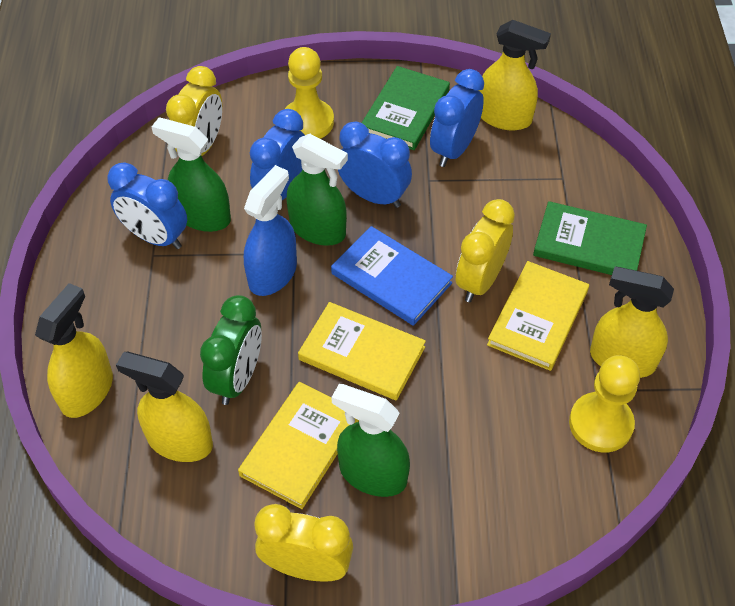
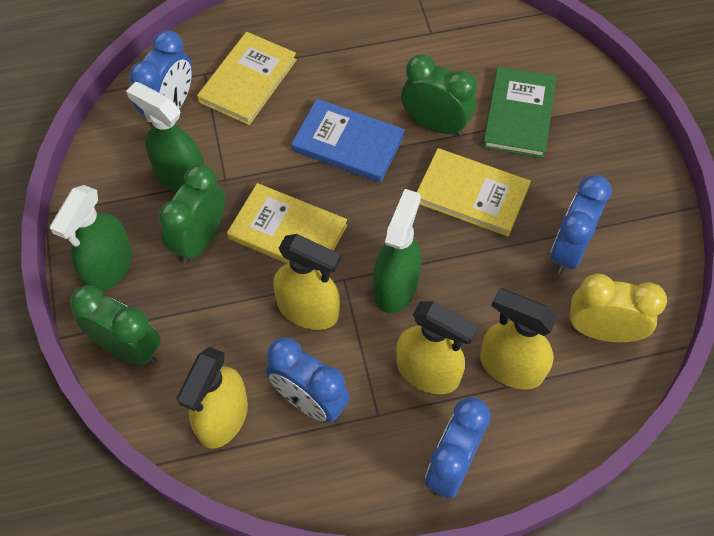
blue spray bottle: 1 -> 0
green book: 2 -> 1
green clock: 1 -> 3
yellow clock: 3 -> 1
yellow pawn: 2 -> 0

